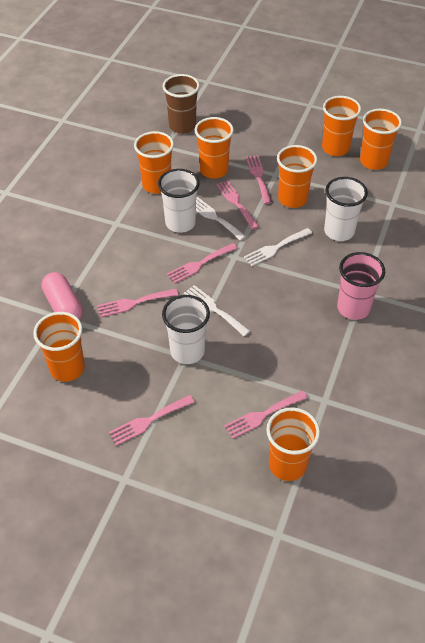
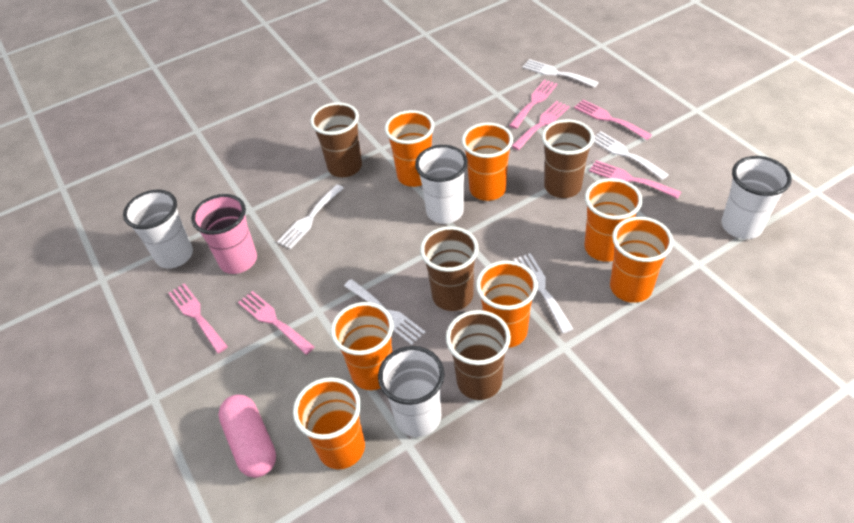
brown cup: 1 -> 4
white cup: 3 -> 4
white fork: 3 -> 5

